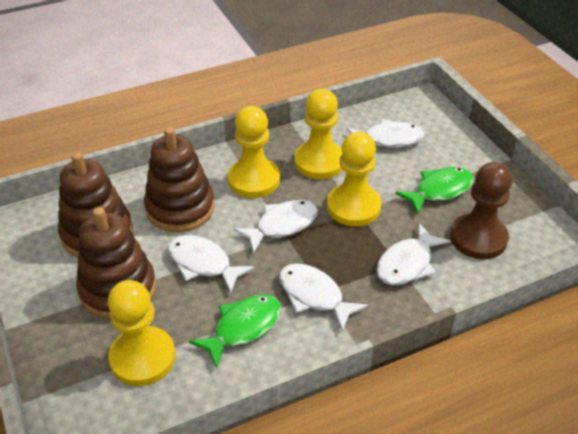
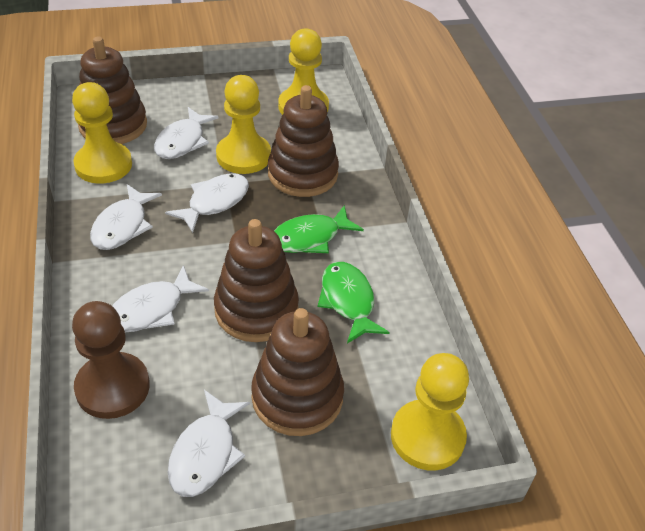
brown stacking toy: 3 -> 4

